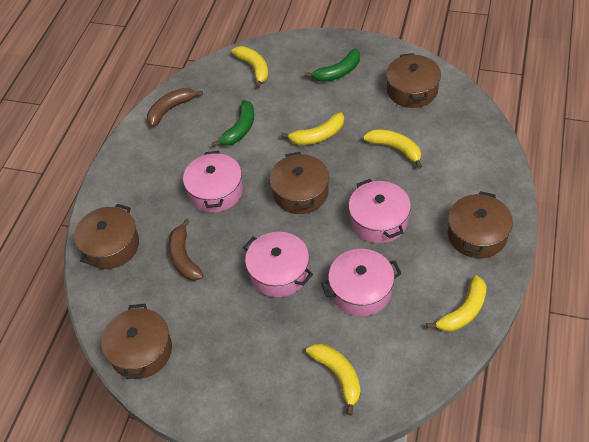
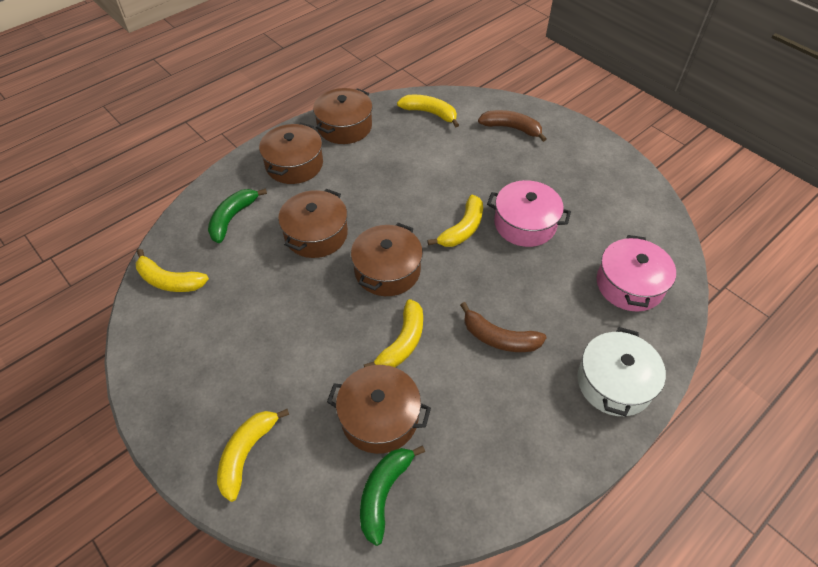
pink pot: 4 -> 2
white pot: 0 -> 1

